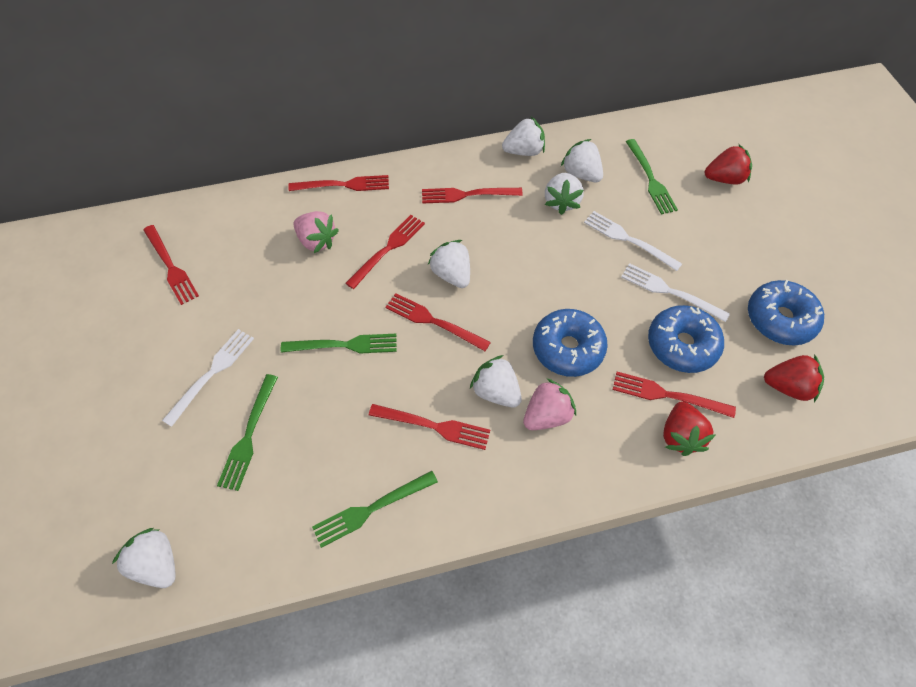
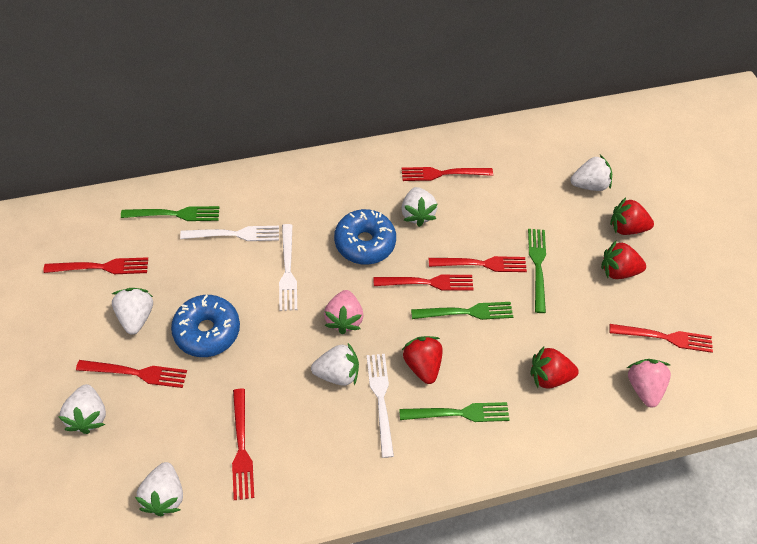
blue donut: 3 -> 2
red strawberry: 3 -> 4

